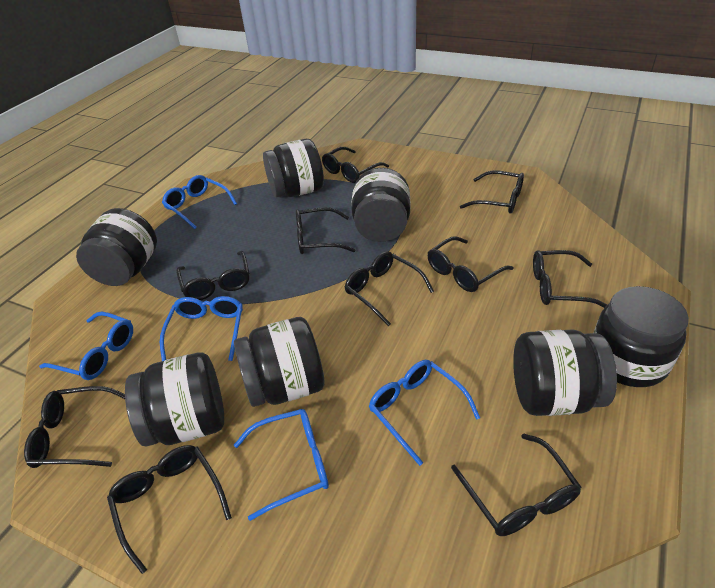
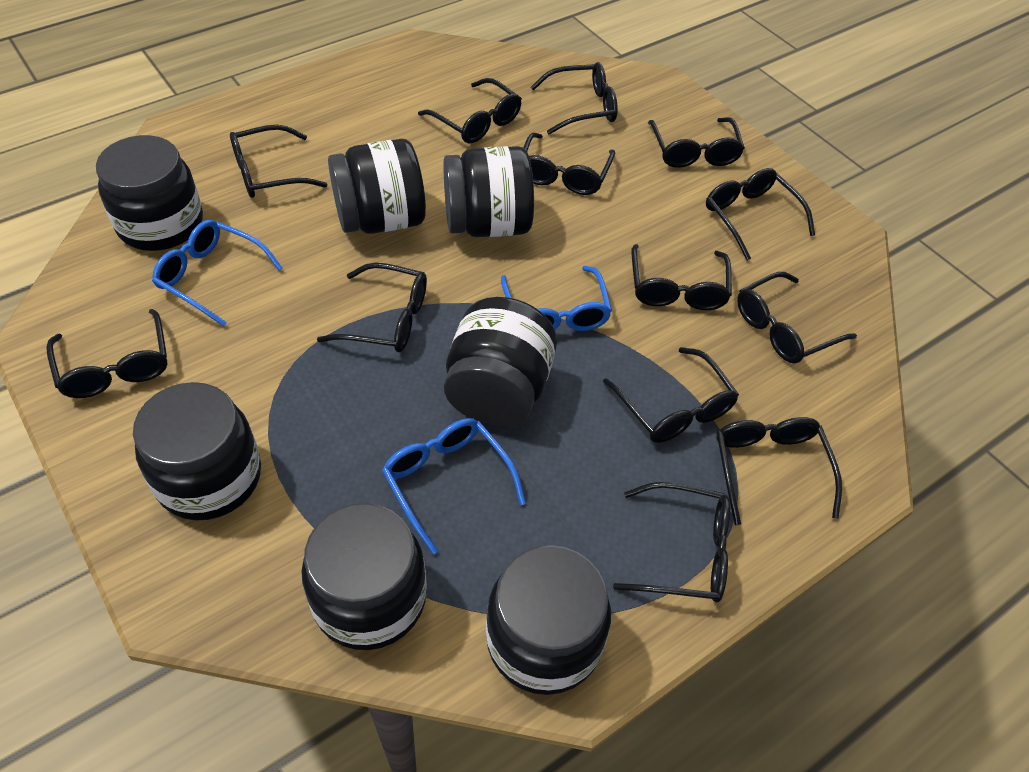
black glasses: 10 -> 13
blue glasses: 5 -> 3

